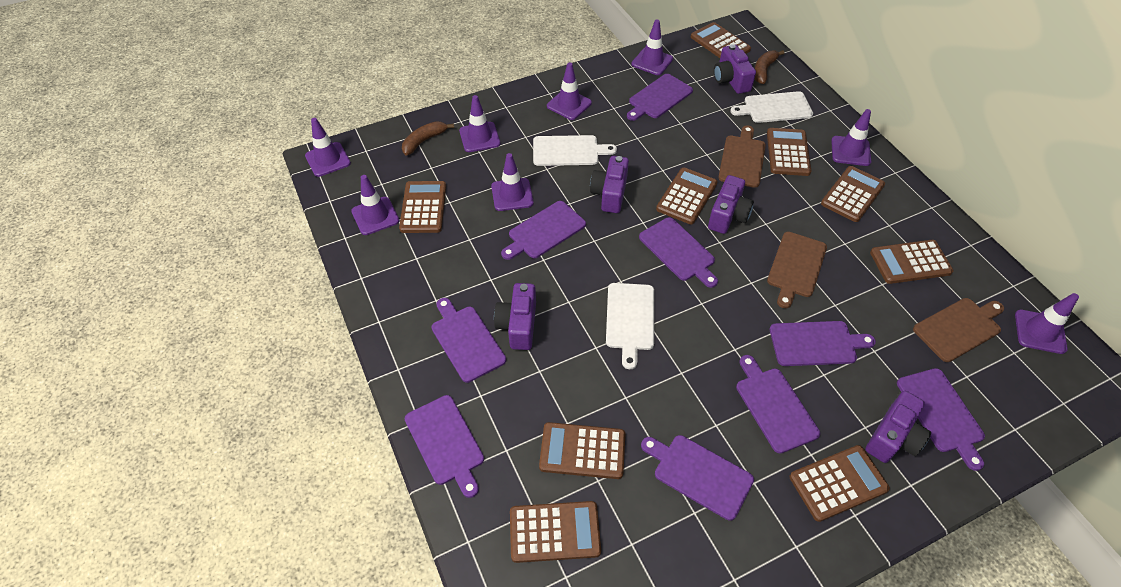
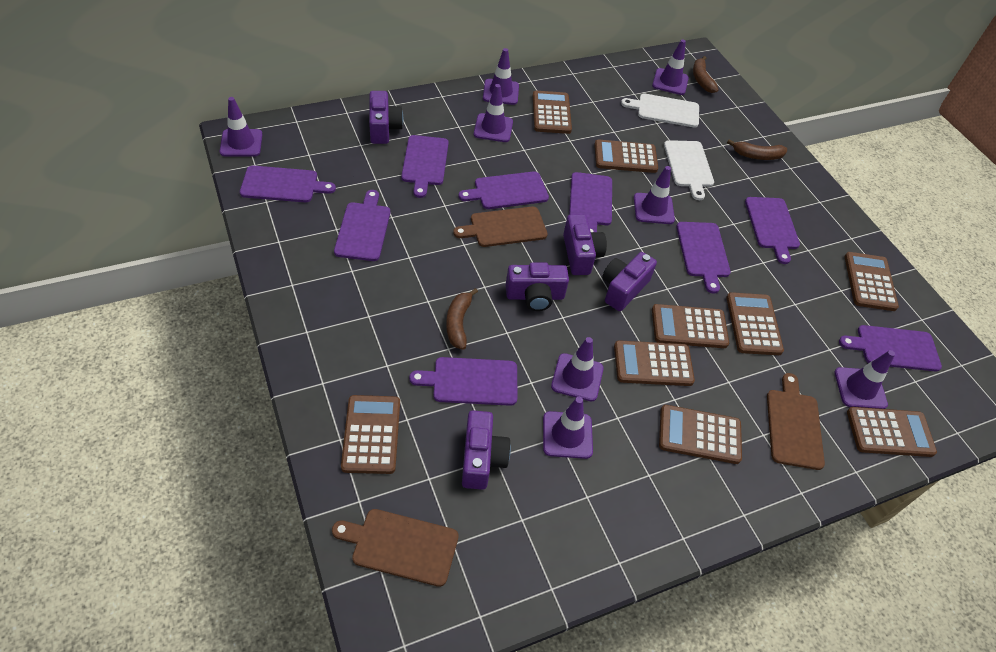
brown banana: 2 -> 3
white cutting board: 3 -> 2

